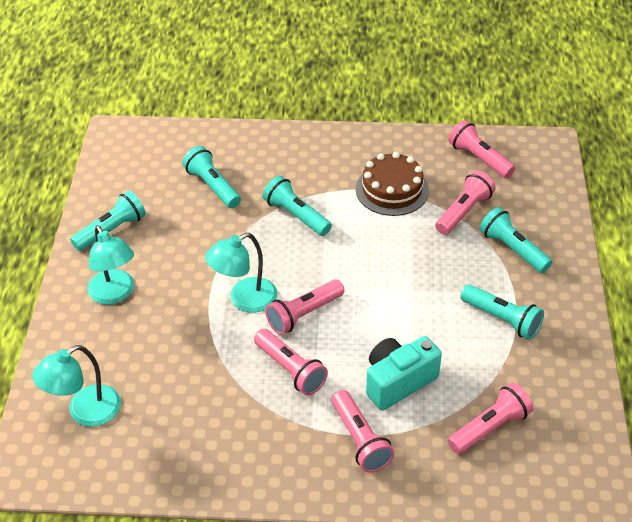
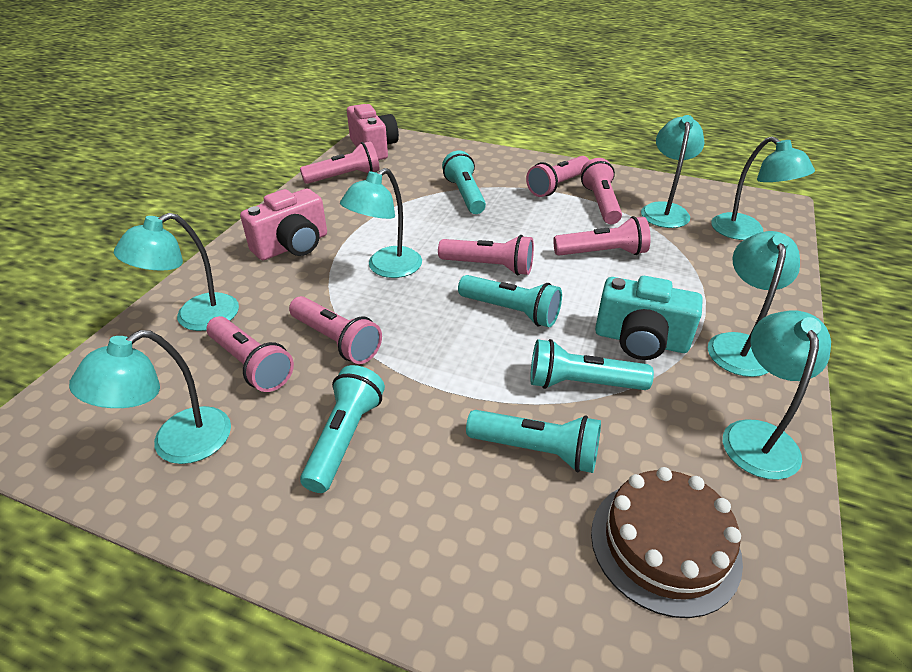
pink camera: 0 -> 2
pink flashlight: 6 -> 7
turquoise lamp: 3 -> 7

